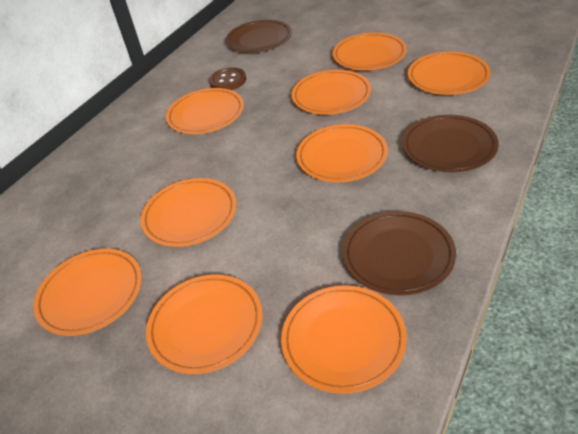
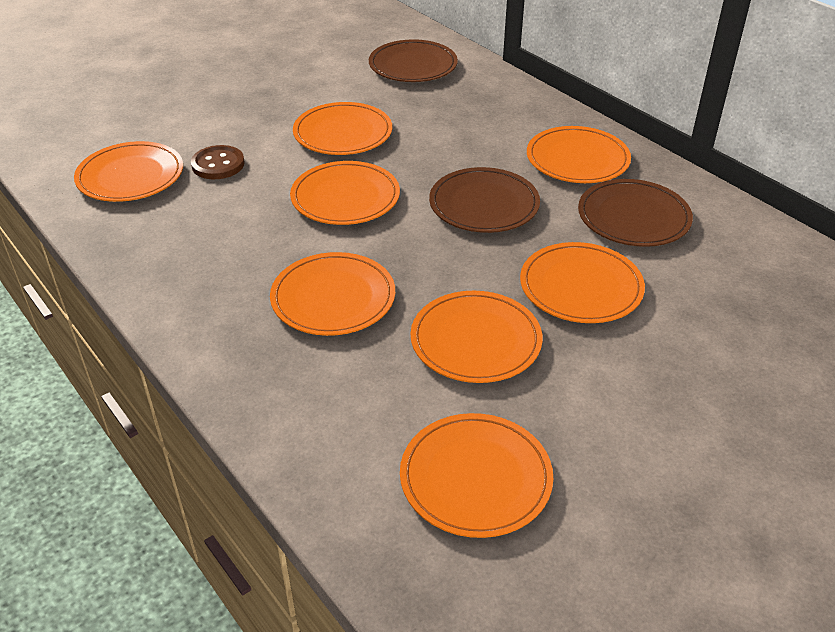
orange plate: 9 -> 8

